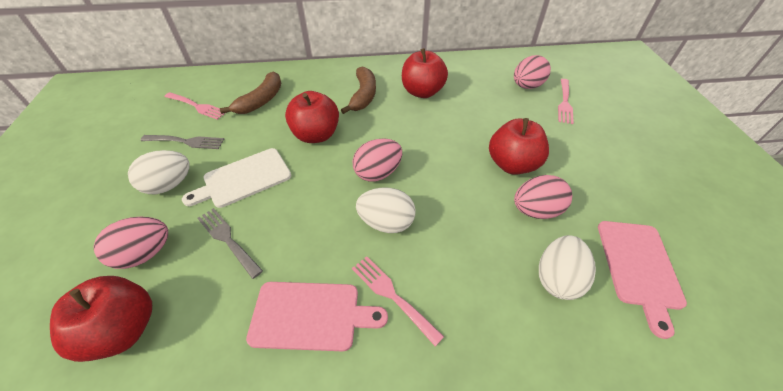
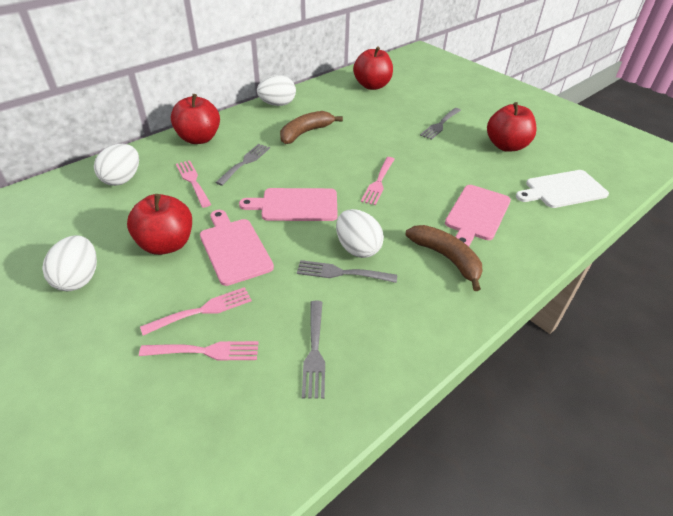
grey fork: 2 -> 4
pink cutting board: 2 -> 3
pink egg: 4 -> 0
pink fork: 3 -> 4
white egg: 3 -> 4

